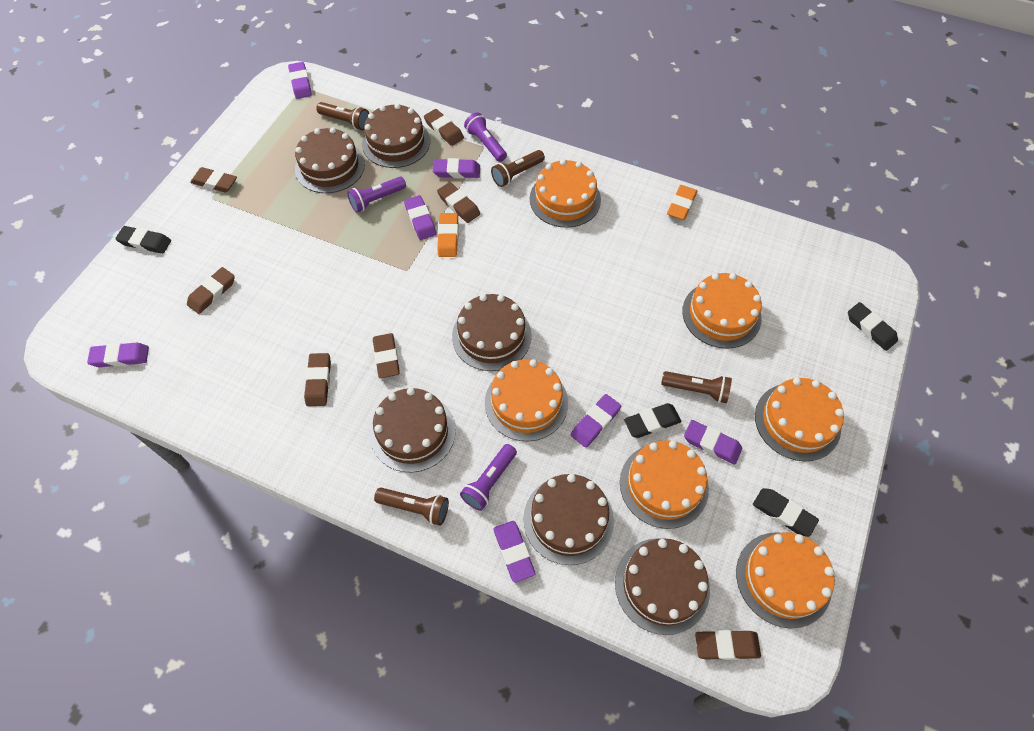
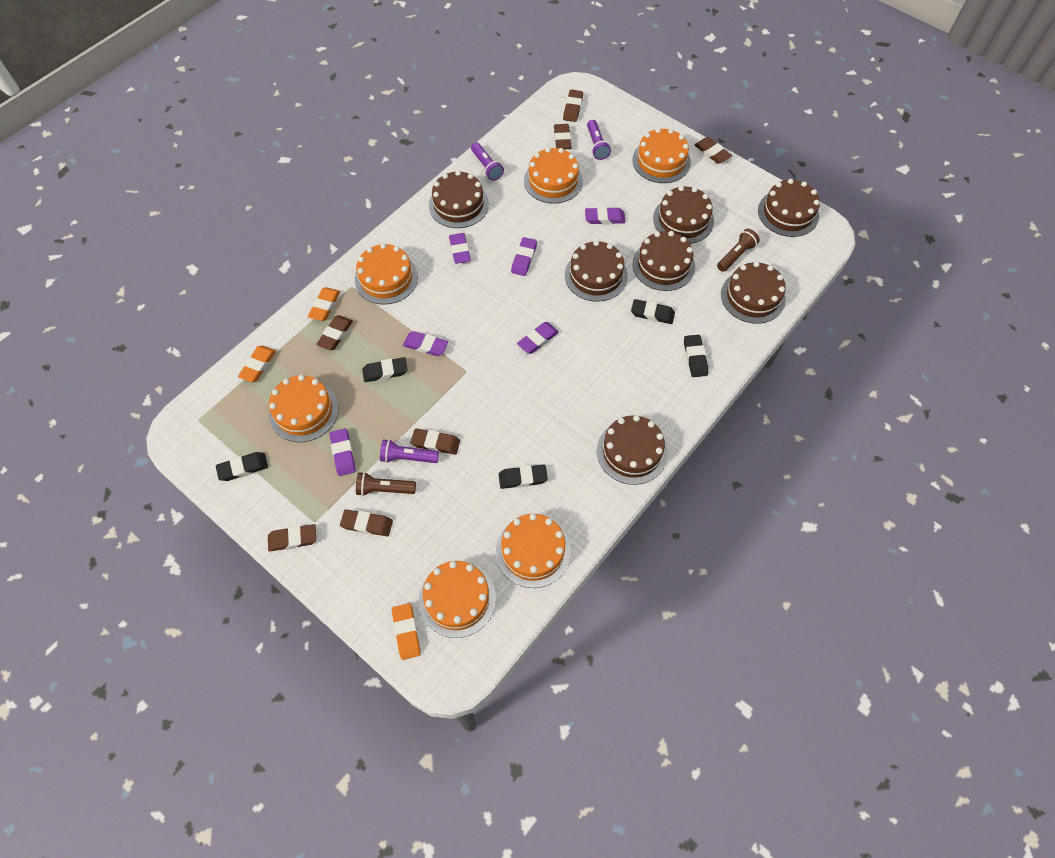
black eraser: 4 -> 5
brown cake: 6 -> 7
brown flashlight: 4 -> 2
orange eraser: 2 -> 3
purple eraser: 7 -> 6

